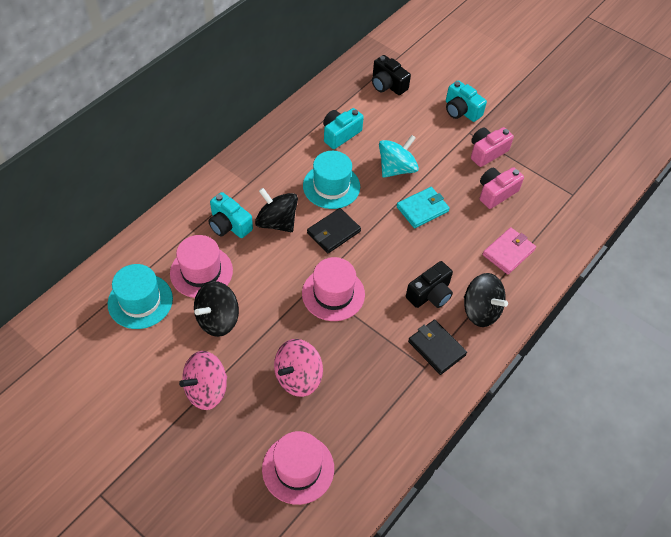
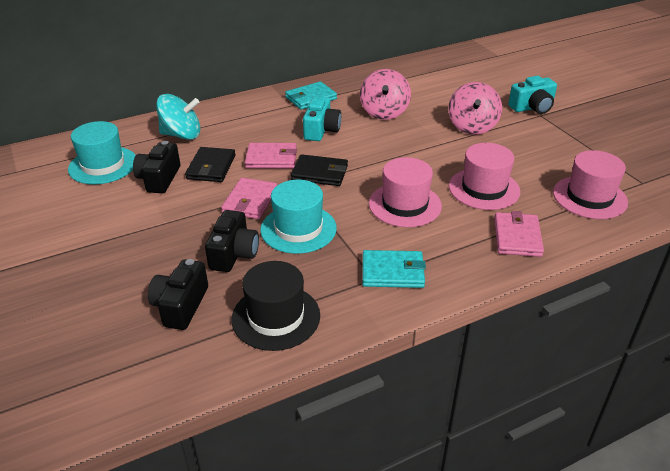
black camera: 2 -> 3
black hat: 0 -> 1
black spinning top: 3 -> 0
pink camera: 2 -> 0
pink wallet: 1 -> 3
turquoise camera: 3 -> 2
turquoise wallet: 1 -> 2

